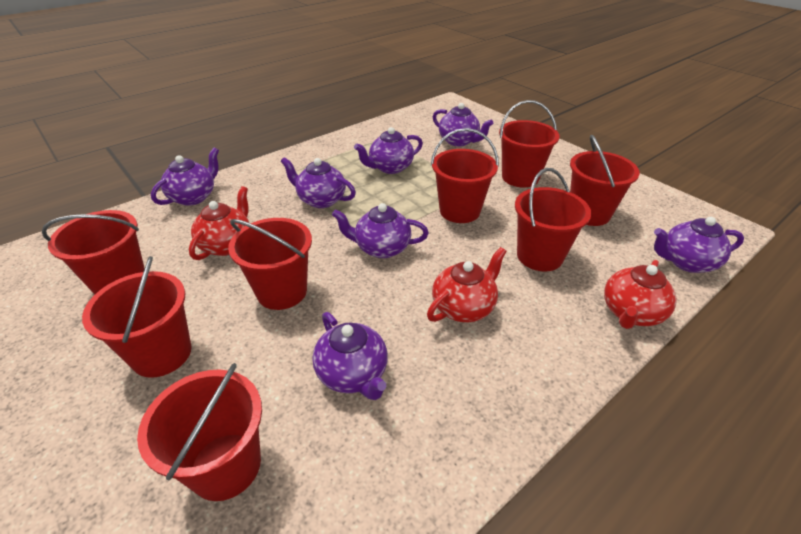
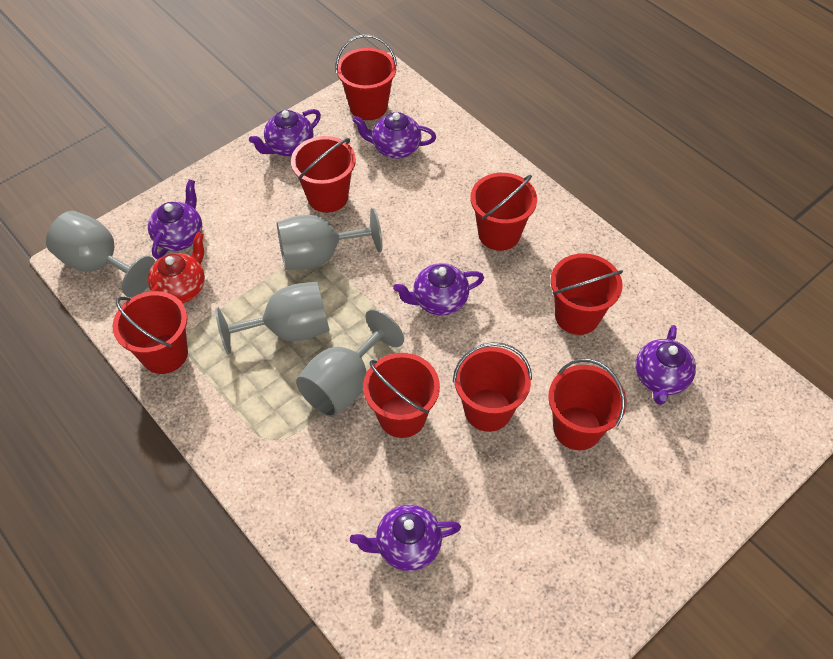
grey goblet: 0 -> 4
purple teapot: 7 -> 6
red teapot: 3 -> 1

